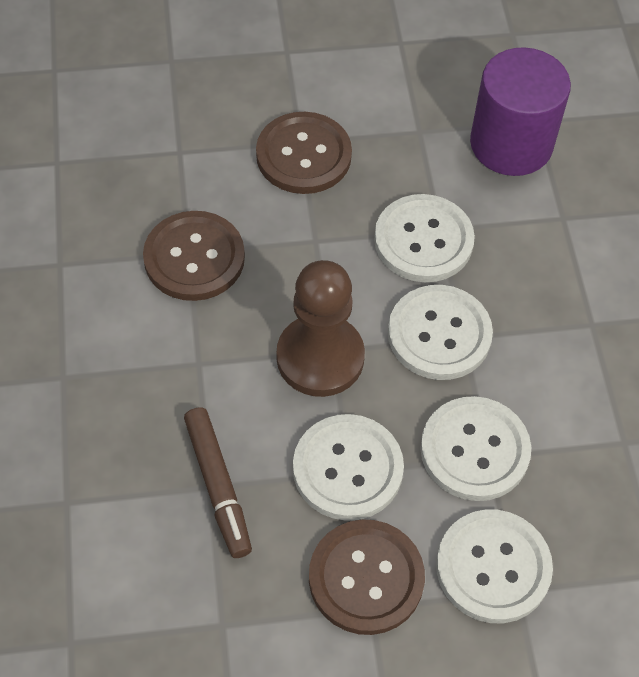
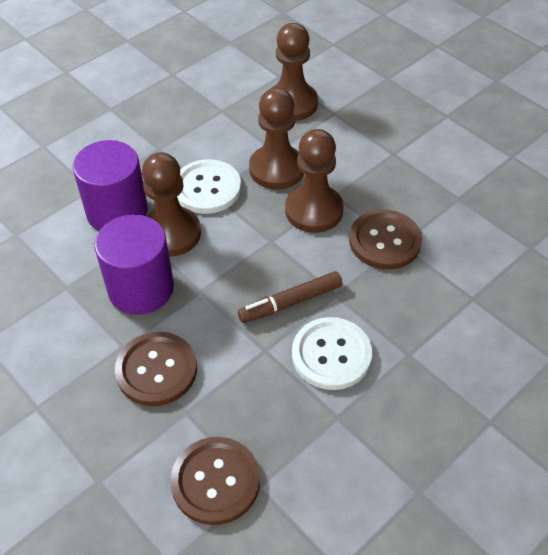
brown pawn: 1 -> 4
purple cylinder: 1 -> 2
white button: 5 -> 2

